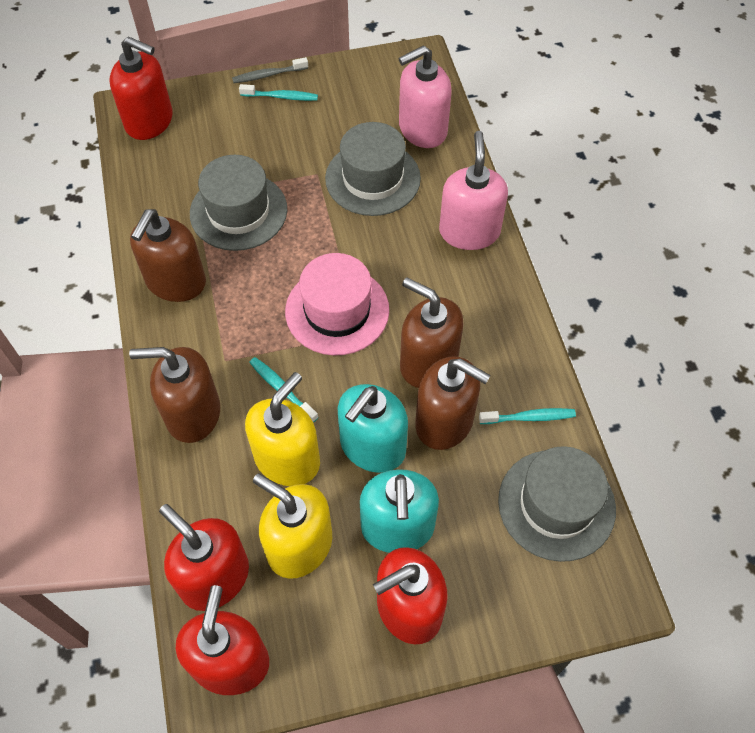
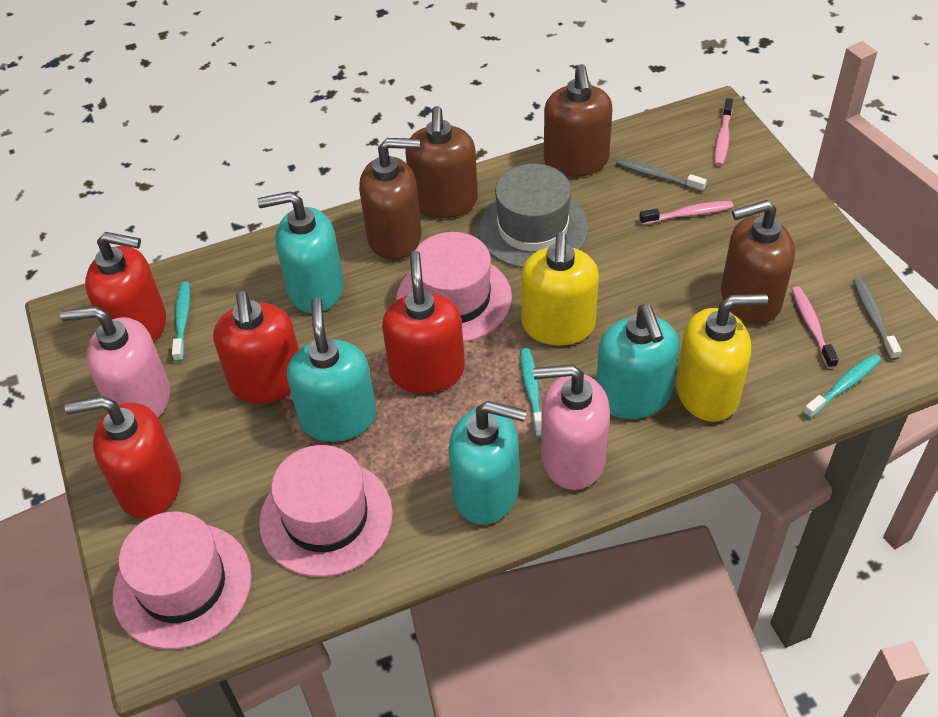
grey hat: 3 -> 1
grey toothbrush: 1 -> 2
pink hat: 1 -> 3
pink toothbrush: 0 -> 3
turquoise soap dispenser: 2 -> 4

